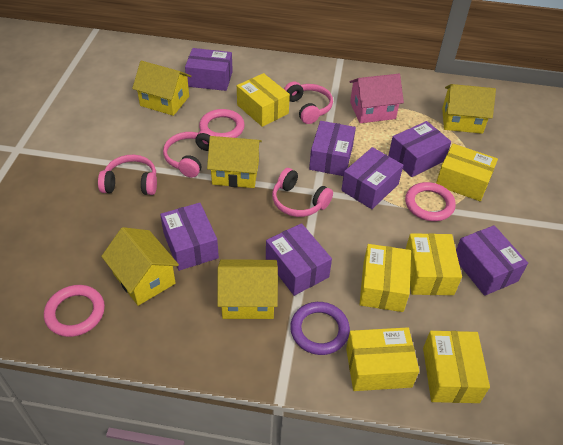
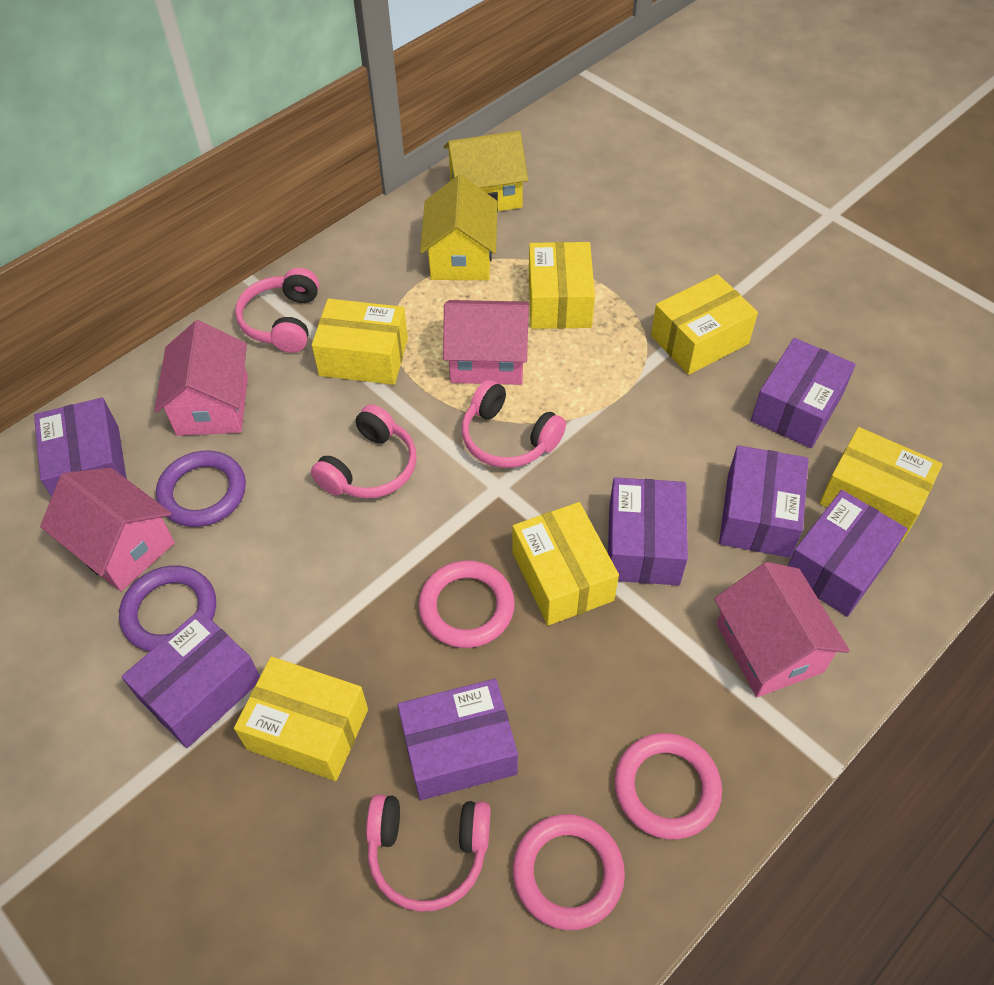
pink house: 1 -> 4
purple ring: 1 -> 2
yellow house: 5 -> 2

